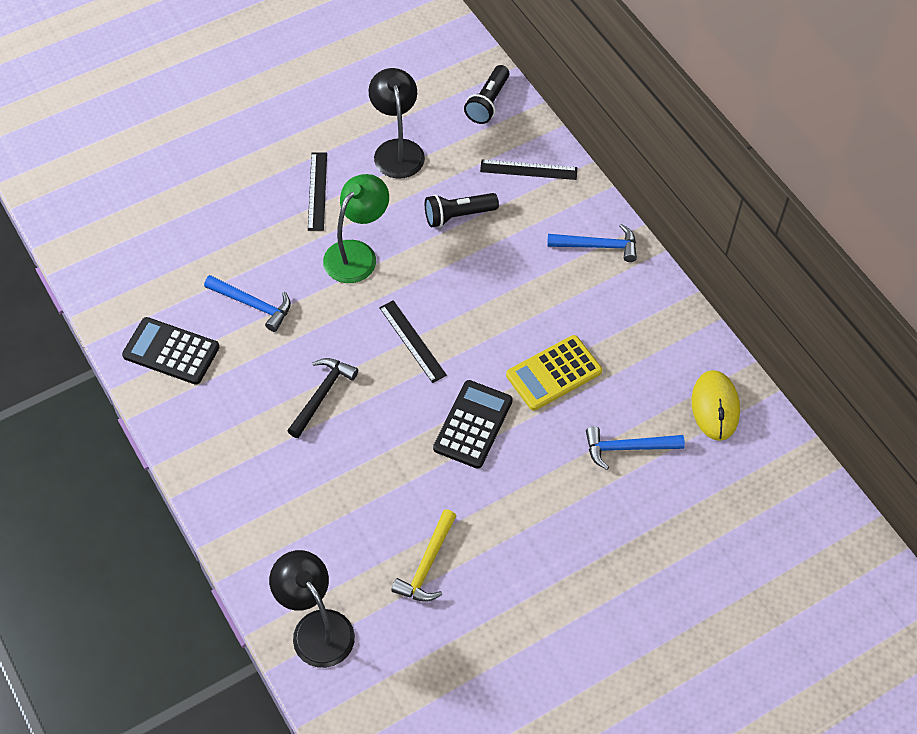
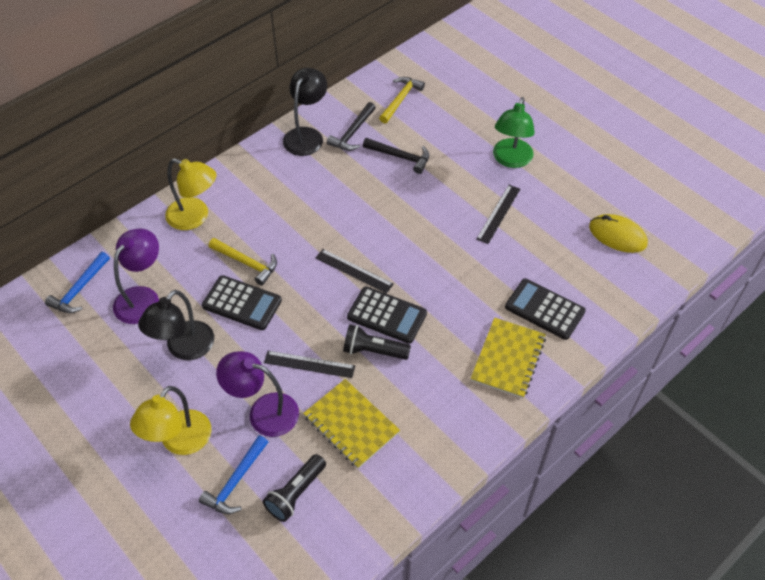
black calculator: 2 -> 3
black hammer: 1 -> 2
blue hammer: 3 -> 2
purple lamp: 0 -> 2
yellow calculator: 1 -> 0
yellow hammer: 1 -> 2
yellow lamp: 0 -> 2
yellow notebook: 0 -> 2

